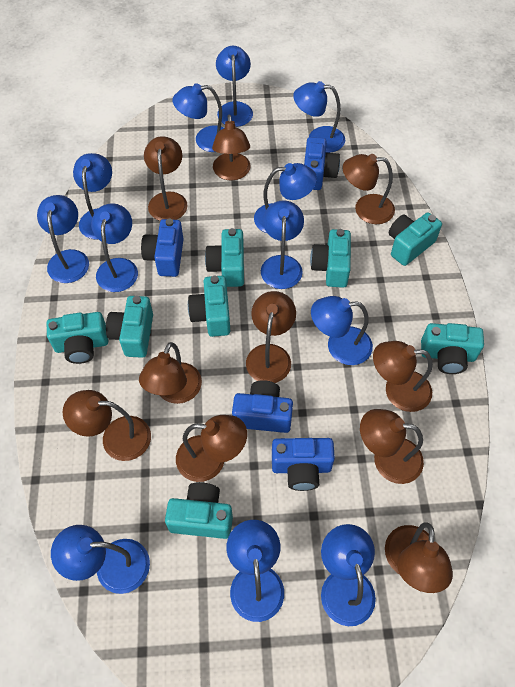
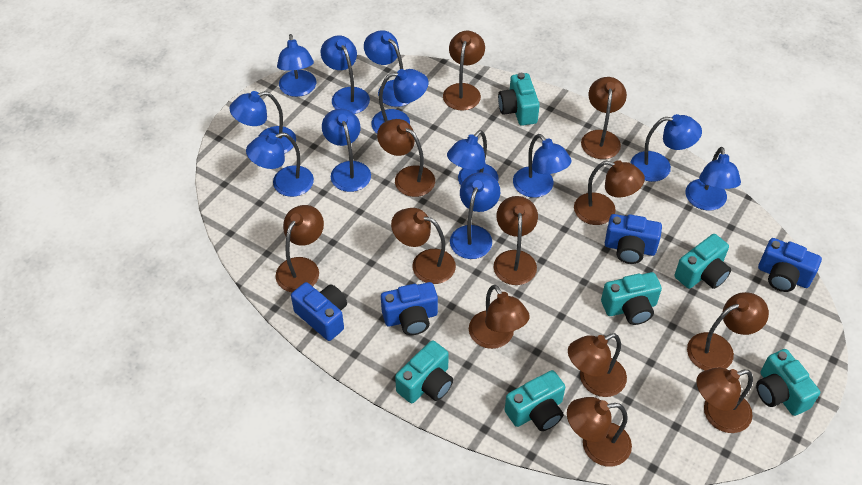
brown lamp: 10 -> 12
turquoise camera: 8 -> 6

